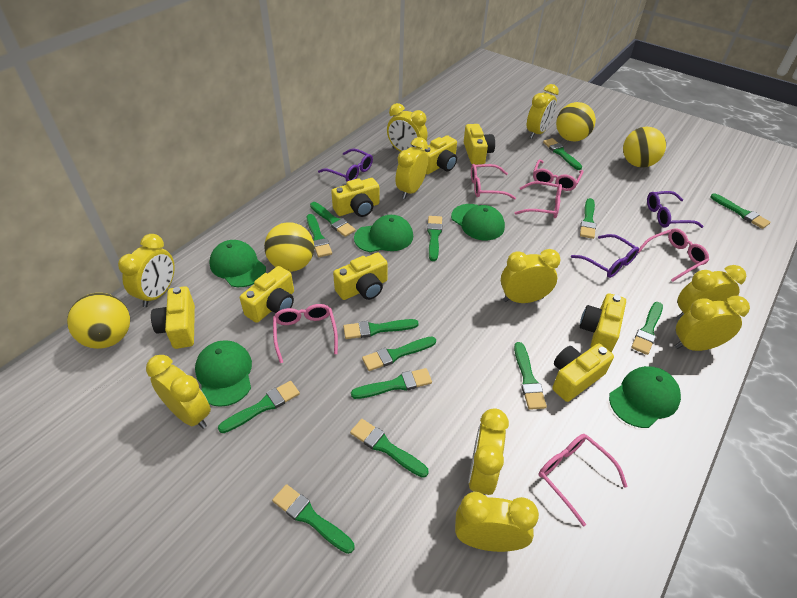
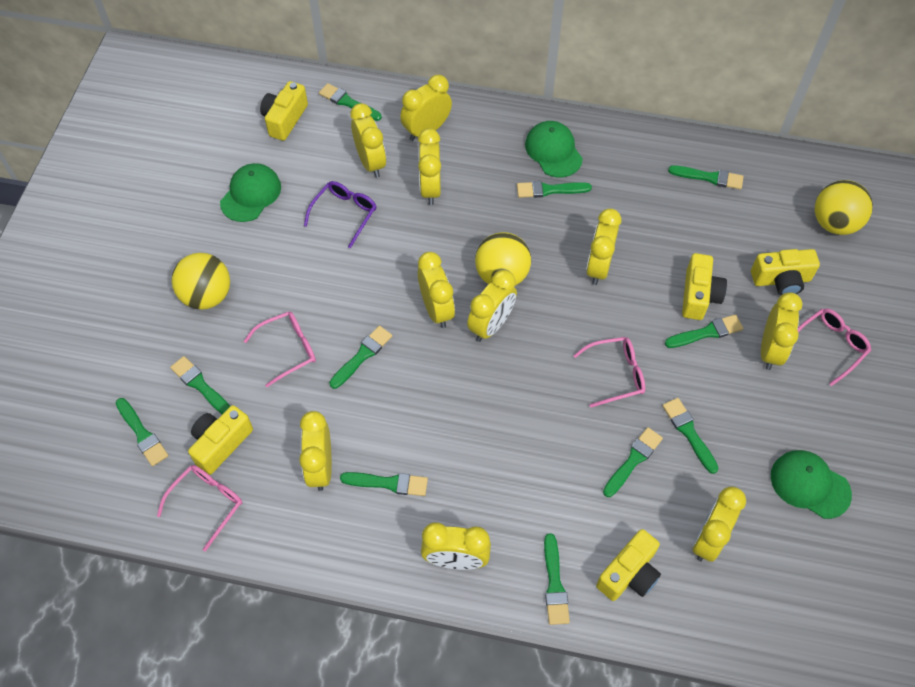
green brush: 14 -> 11
green cap: 5 -> 3
pink glasses: 6 -> 4
purple glasses: 3 -> 1
yellow ball: 4 -> 3
yellow camera: 8 -> 5

